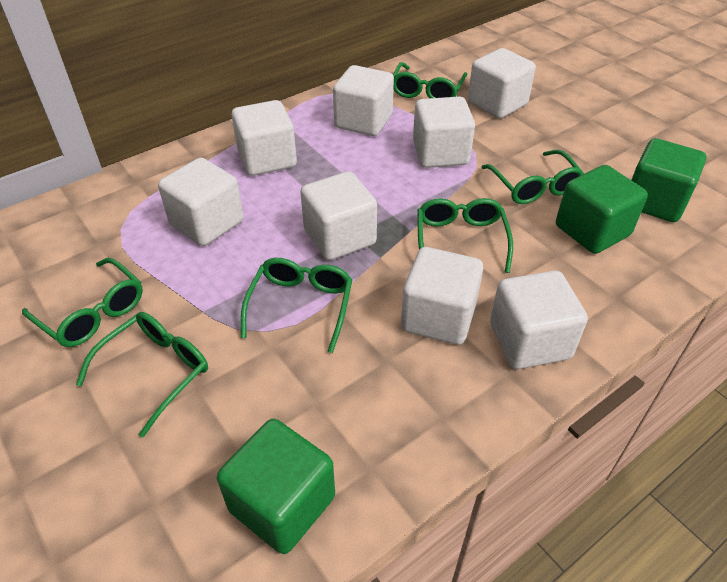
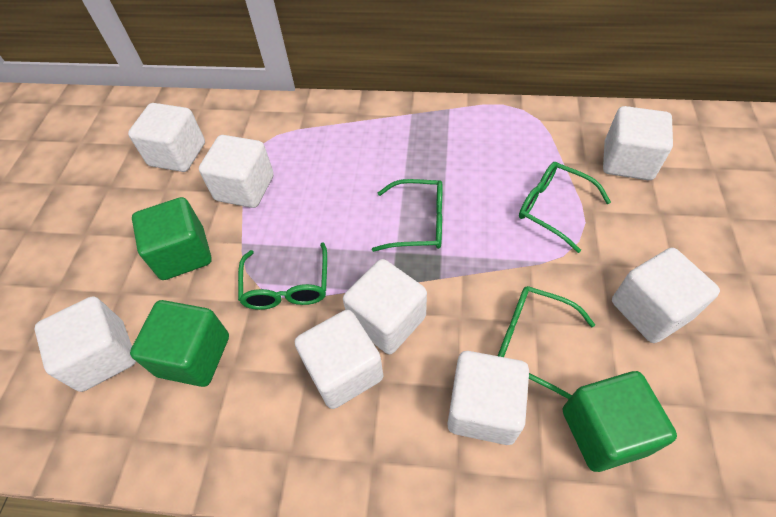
green glasses: 6 -> 4

